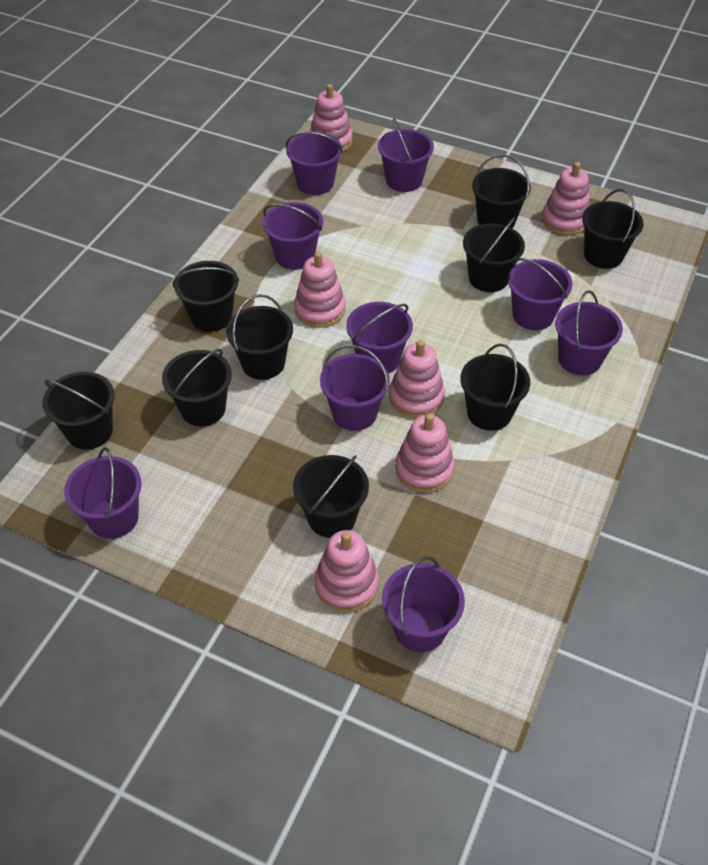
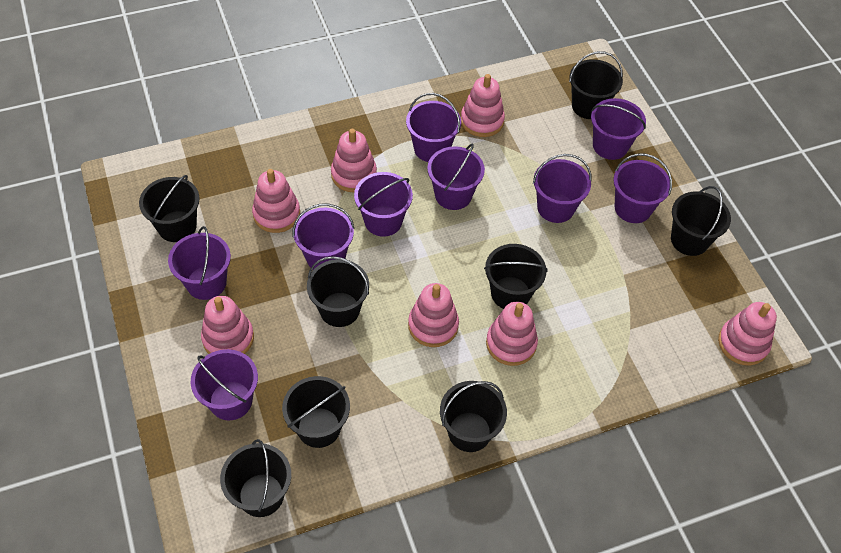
black bucket: 9 -> 8
pink stacking toy: 6 -> 7

